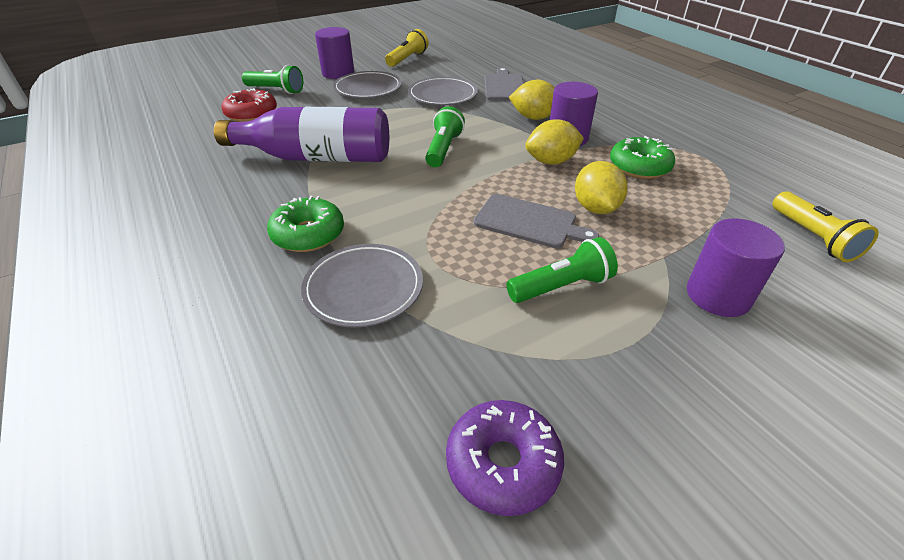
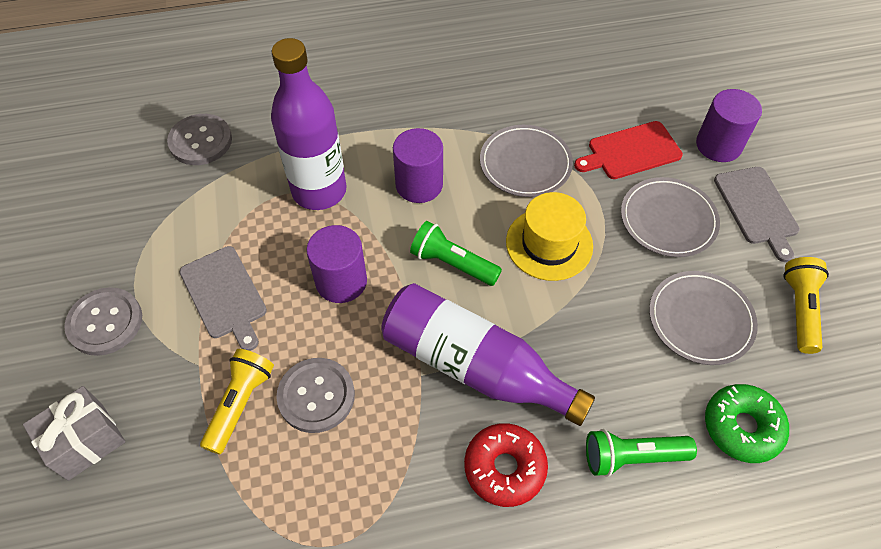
green donut: 2 -> 1
green flashlight: 3 -> 2
grey button: 0 -> 3
grey gift: 0 -> 1
purple bottle: 1 -> 2
purple donut: 1 -> 0
red cutting board: 0 -> 1
yellow hat: 0 -> 1
yellow lemon: 3 -> 0

